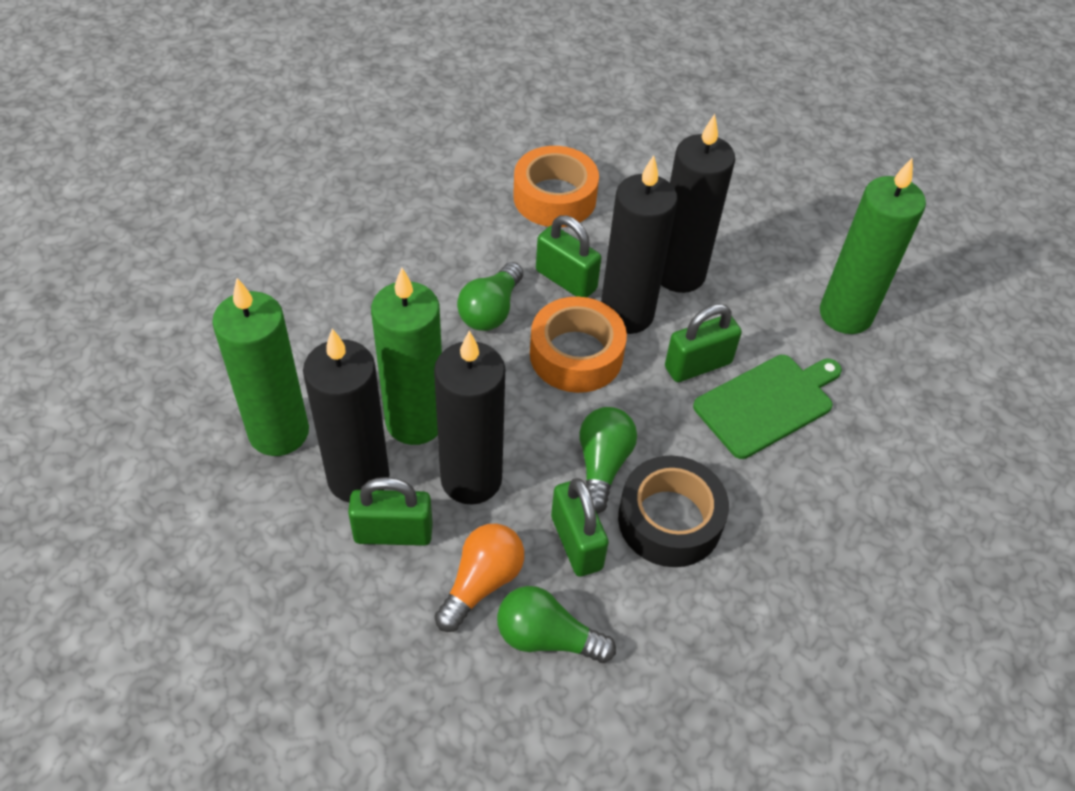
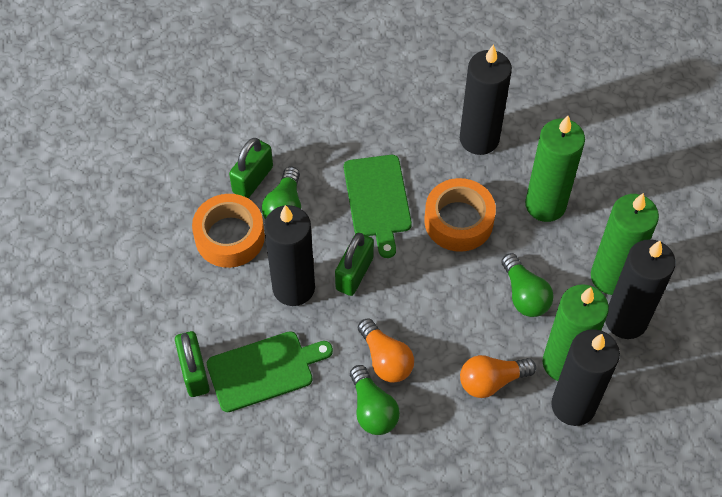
black tape: 1 -> 0
green cutting board: 1 -> 2
green padlock: 4 -> 3
orange light bulb: 1 -> 2

